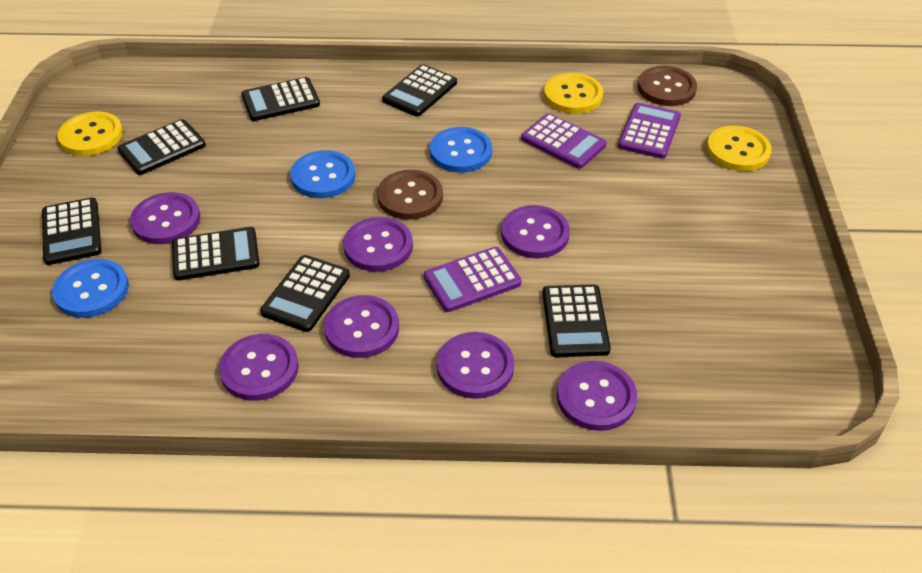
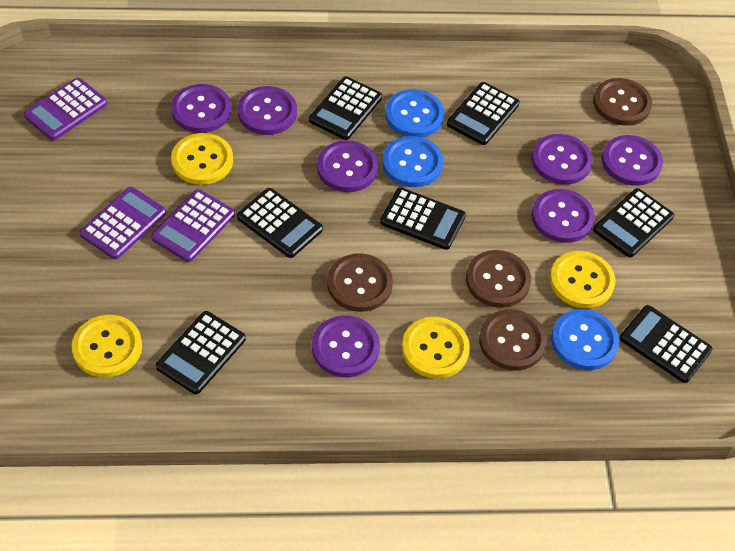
brown button: 2 -> 4
yellow button: 3 -> 4

